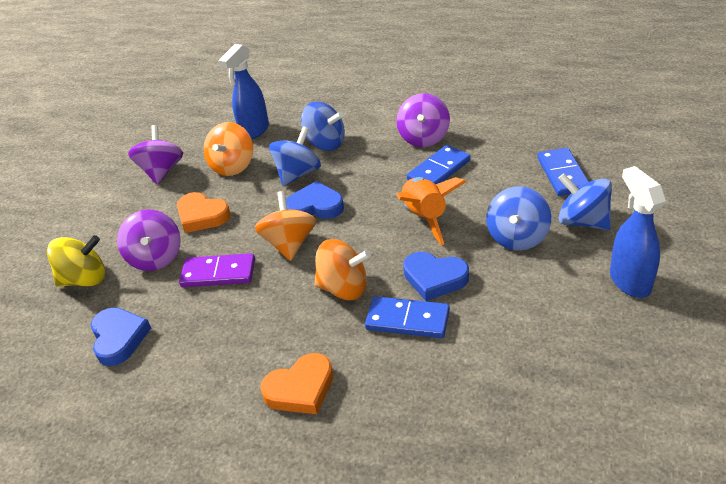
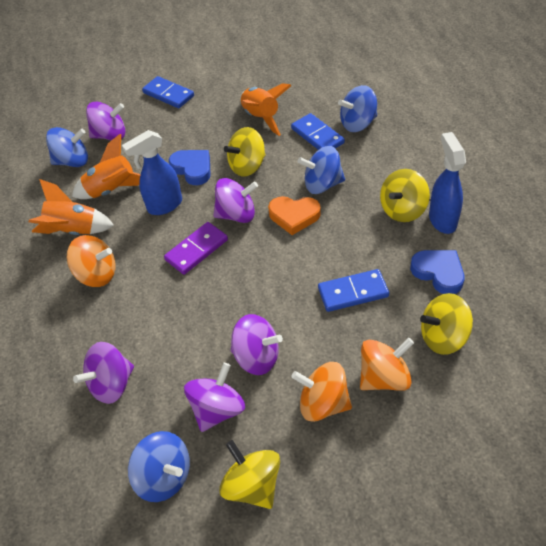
blue heart: 3 -> 2
orange heart: 2 -> 1
orange rocket: 1 -> 3
purple spinning top: 3 -> 5
yellow spinning top: 1 -> 4

